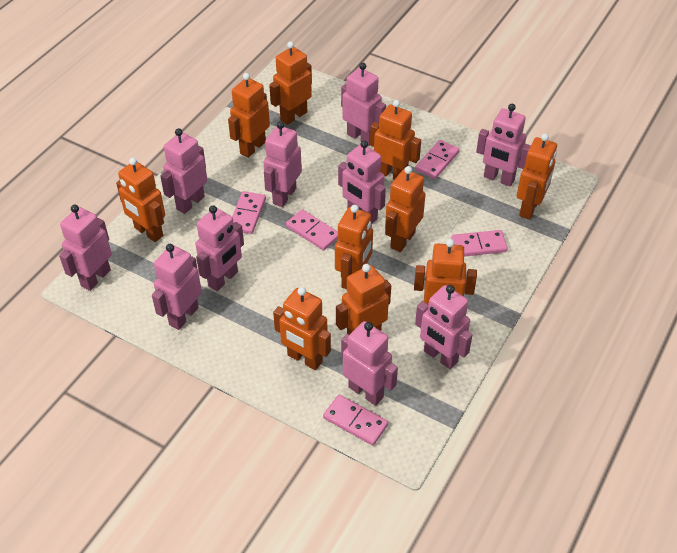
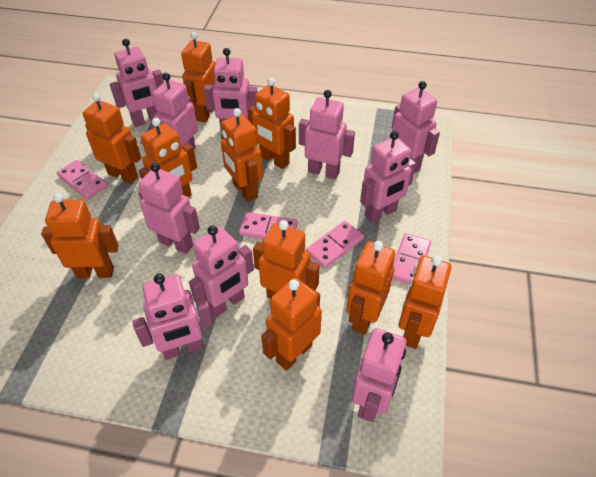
pink domino: 5 -> 4

